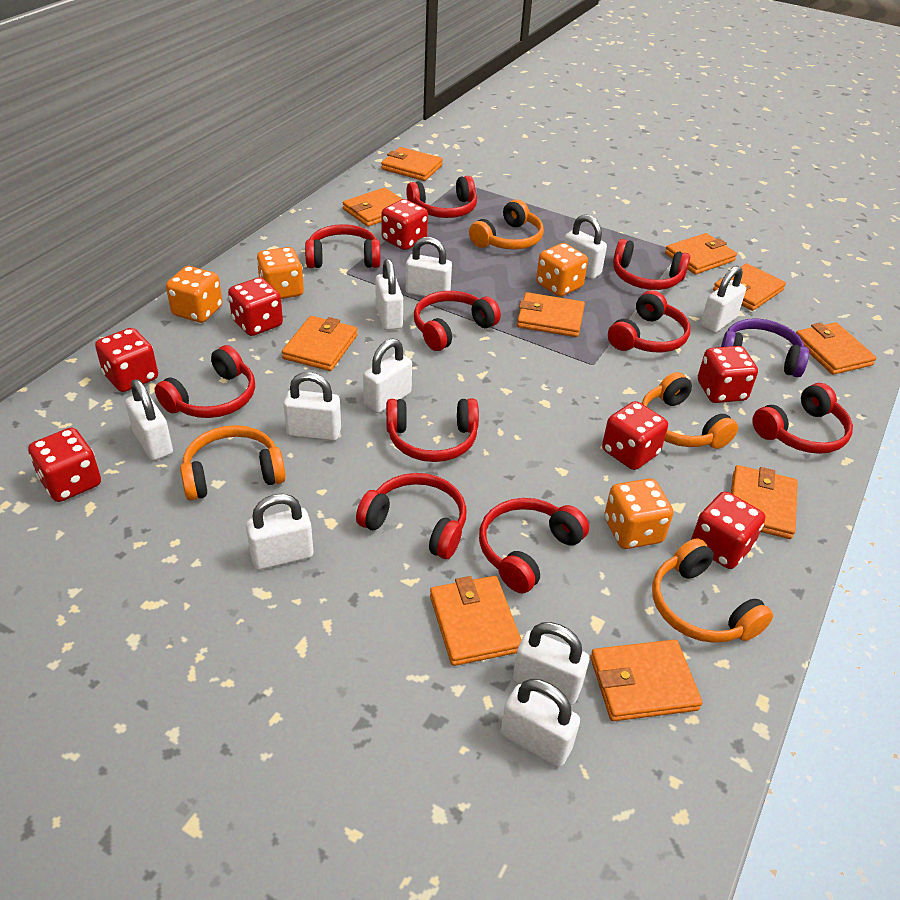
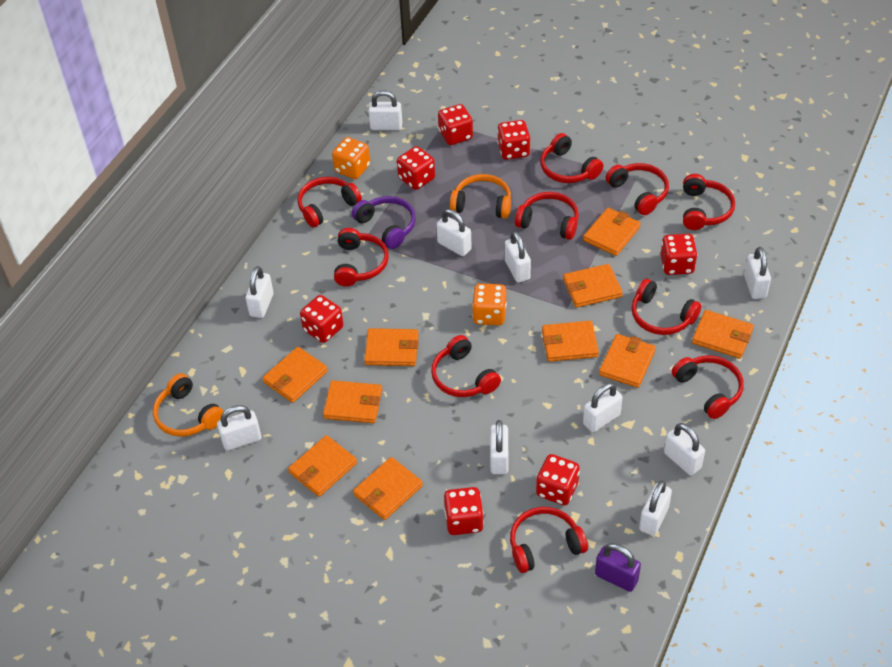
orange dice: 4 -> 2
orange headphones: 4 -> 2
purple padlock: 0 -> 1

